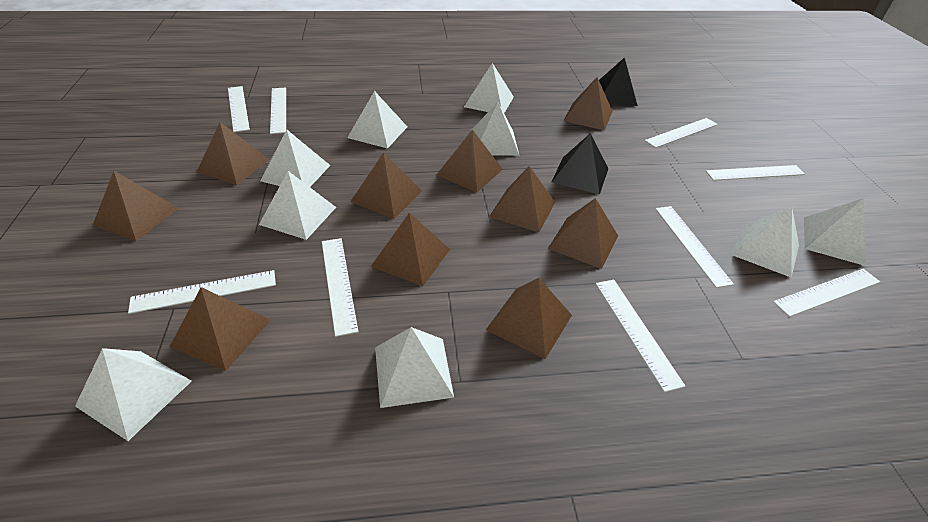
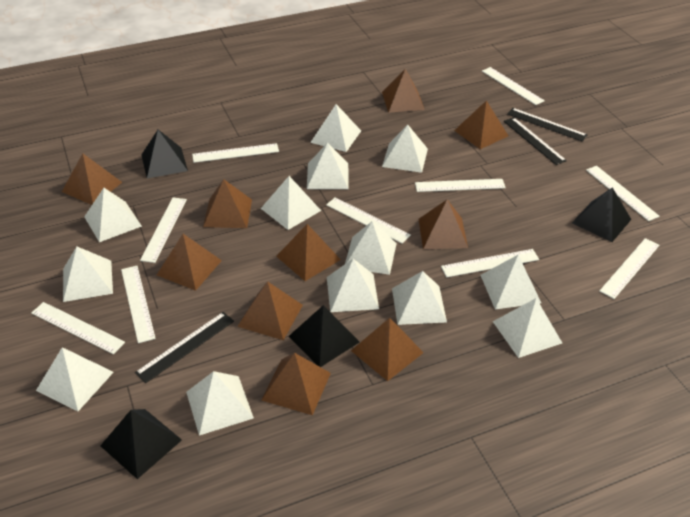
black pyramid: 2 -> 4
black ruler: 0 -> 3
white pyramid: 9 -> 13
white ruler: 9 -> 10

